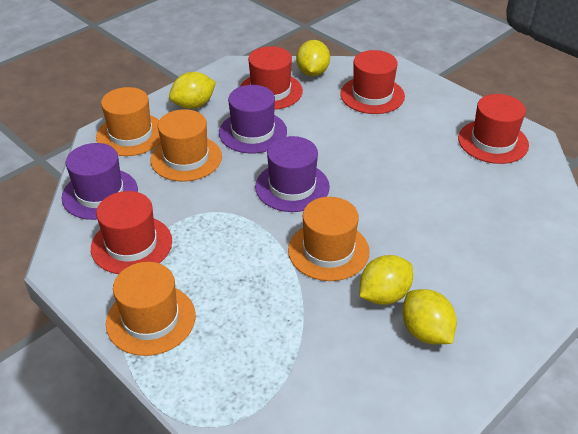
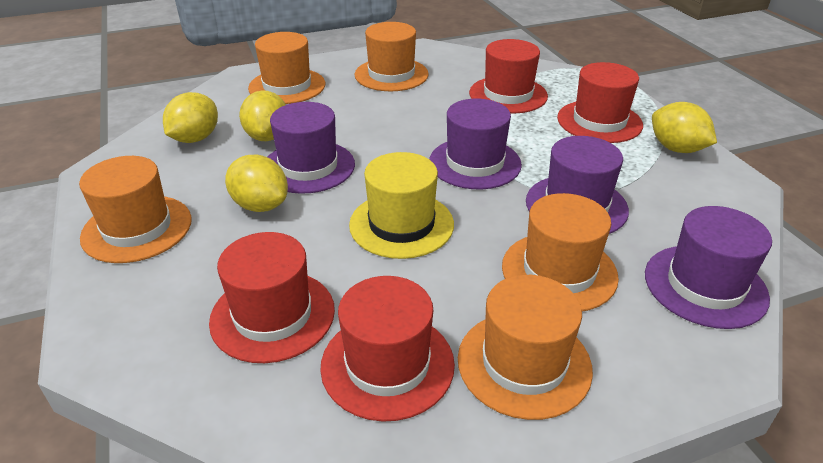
orange hat: 4 -> 5
purple hat: 3 -> 4
yellow hat: 0 -> 1

